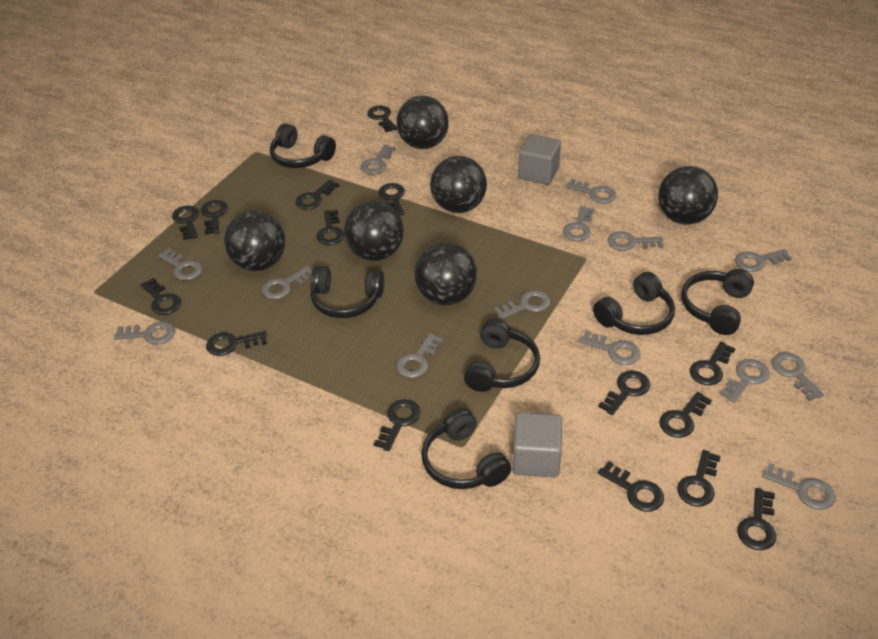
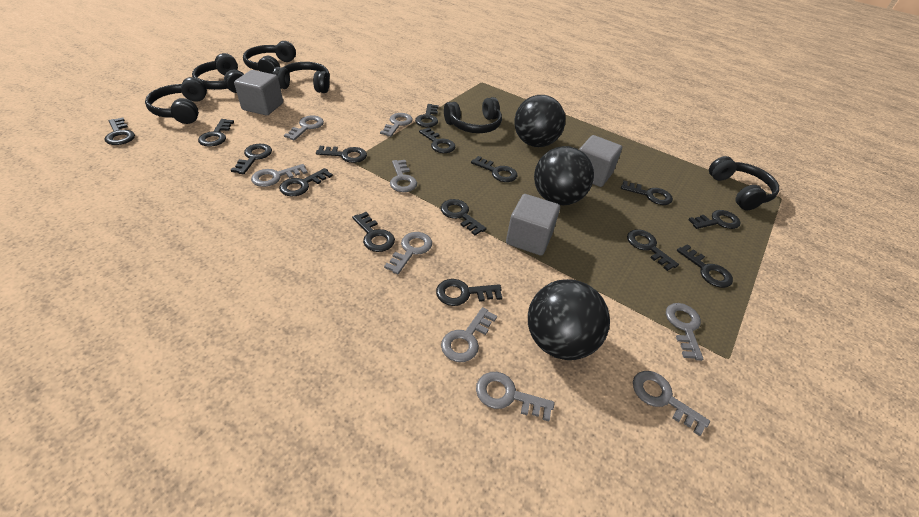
black ball: 6 -> 3
grey cube: 2 -> 3
grey key: 14 -> 9

